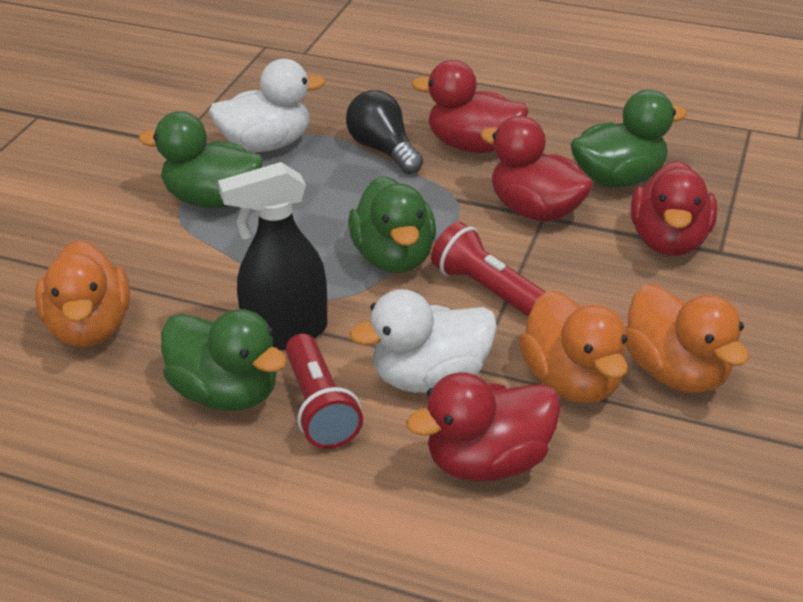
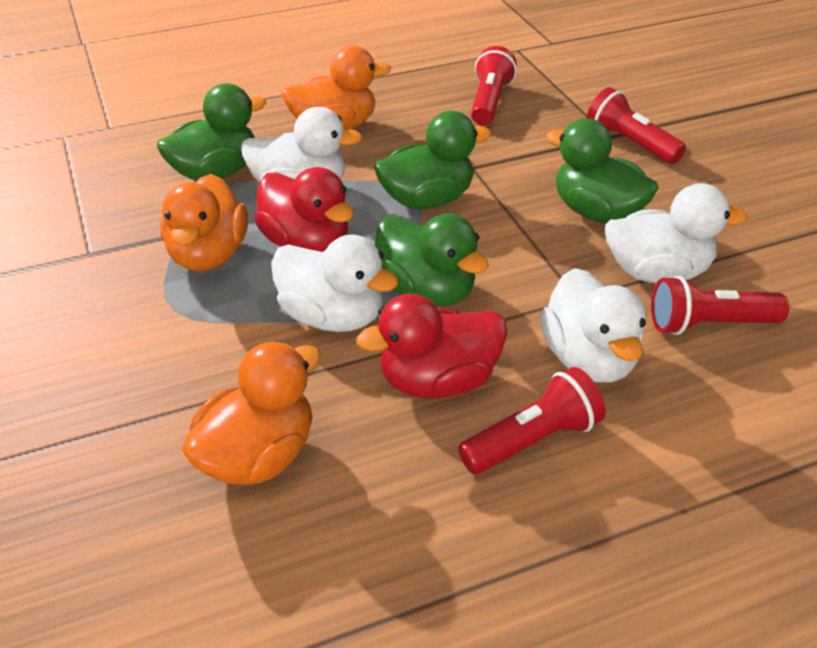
black light bulb: 1 -> 0
black spray bottle: 1 -> 0
red duck: 4 -> 2
red flashlight: 2 -> 4
white duck: 2 -> 4

